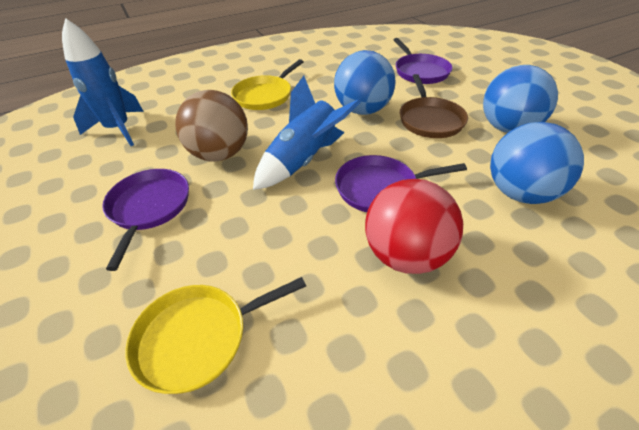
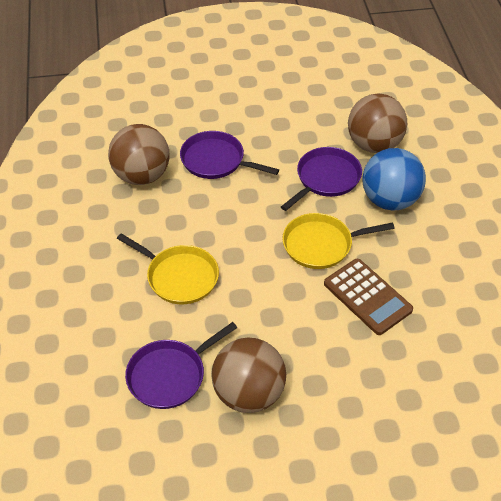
blue ball: 3 -> 1
blue rocket: 2 -> 0
brown ball: 1 -> 3
brown calculator: 0 -> 1
brown pan: 1 -> 0
red ball: 1 -> 0

